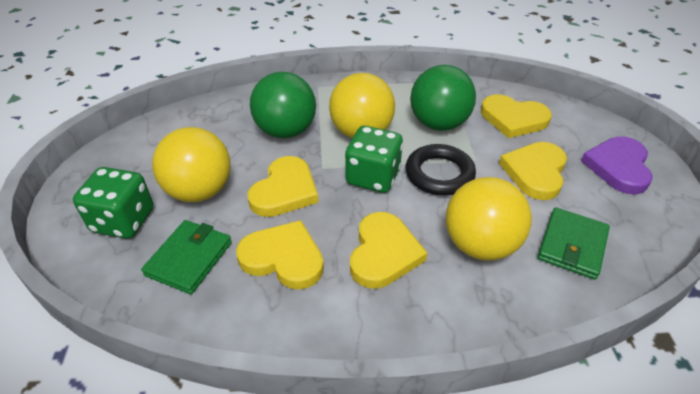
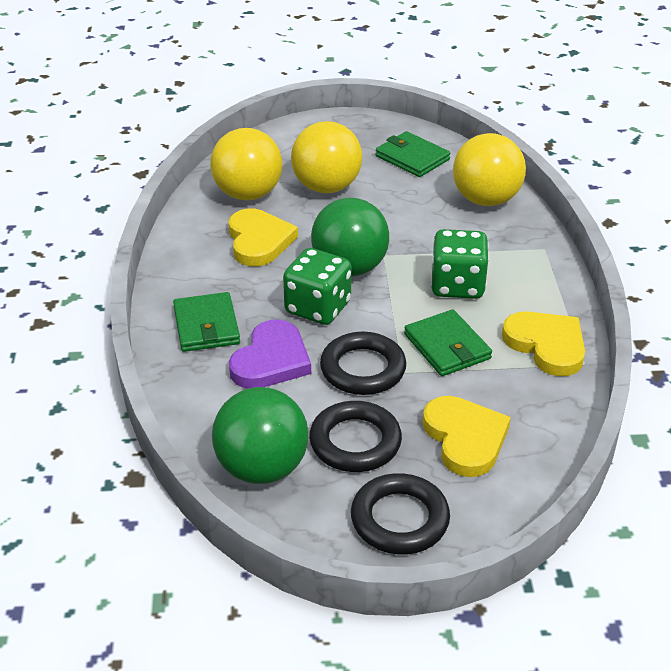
black ring: 1 -> 3
green wallet: 2 -> 3
yellow heart: 5 -> 3

